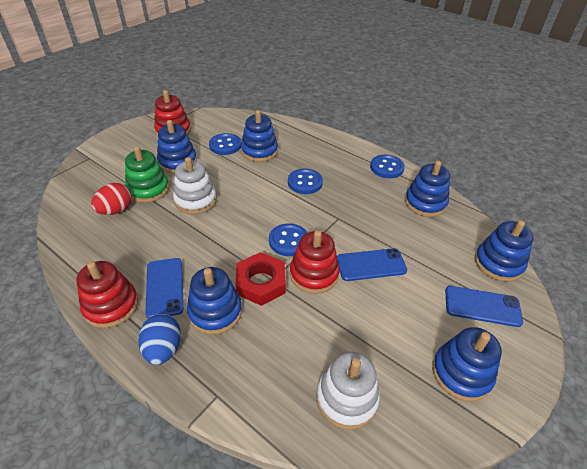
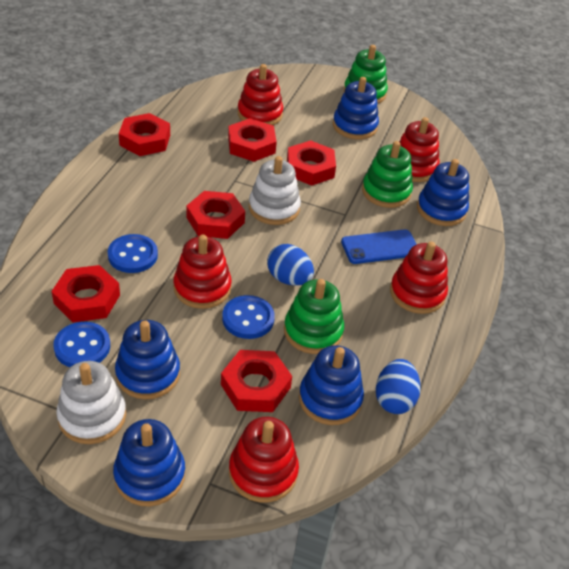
blue button: 4 -> 3
blue egg: 1 -> 2
blue phone: 3 -> 1
blue stacking toy: 6 -> 5
green stacking toy: 1 -> 3
red egg: 1 -> 0
red nut: 1 -> 6
red stacking toy: 3 -> 5

